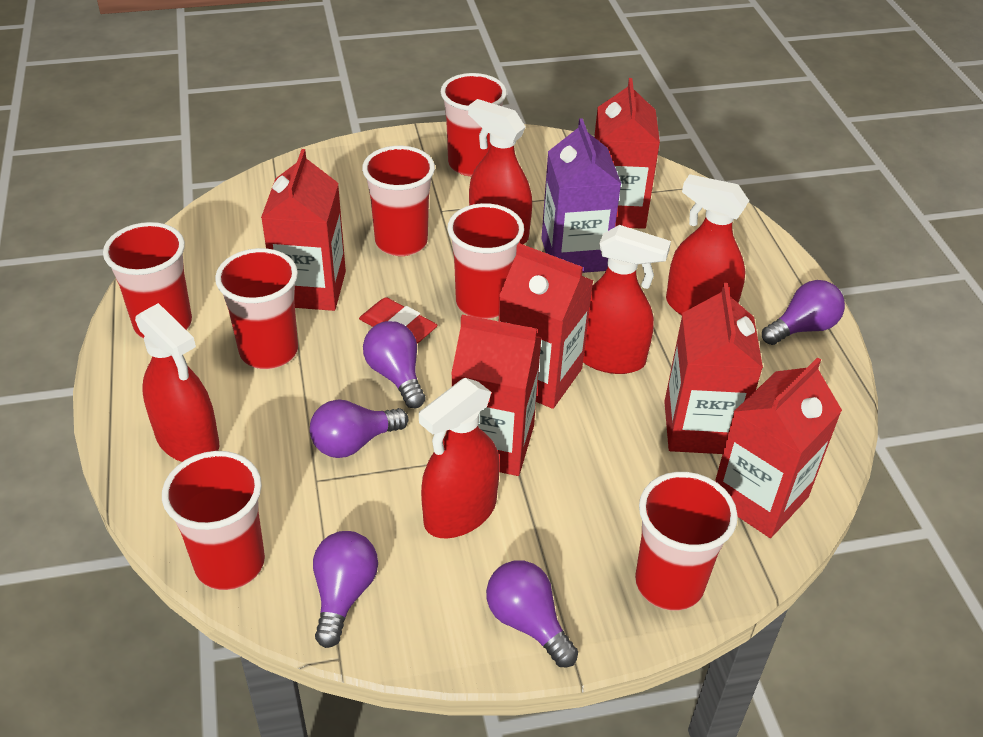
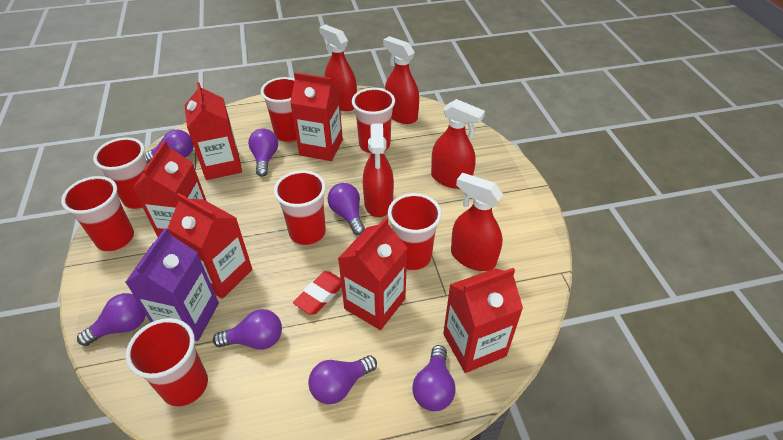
purple light bulb: 5 -> 7

